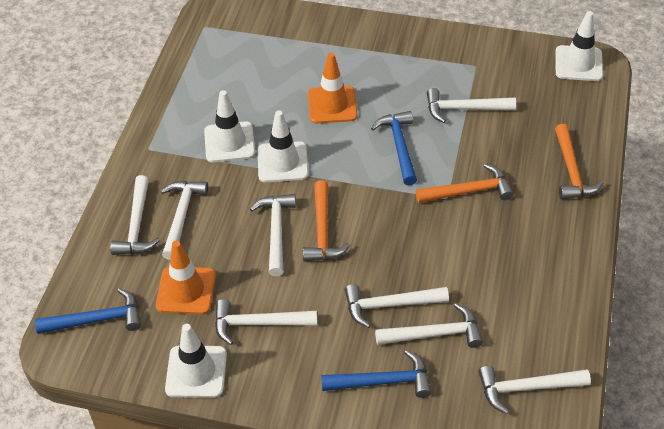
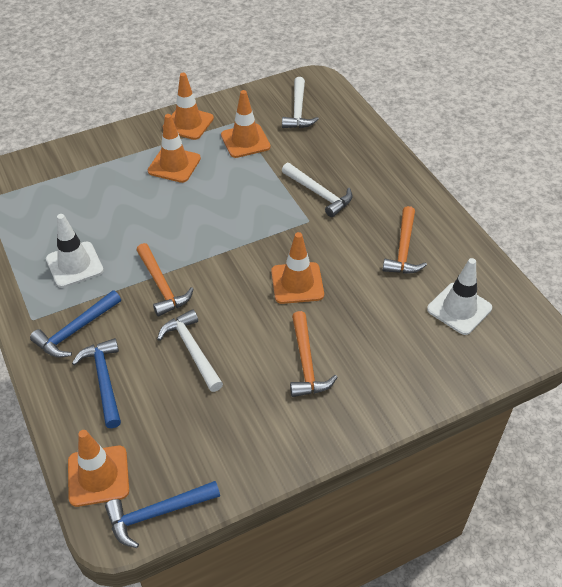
orange traffic cone: 2 -> 5
white hammer: 8 -> 3
white traffic cone: 4 -> 2

